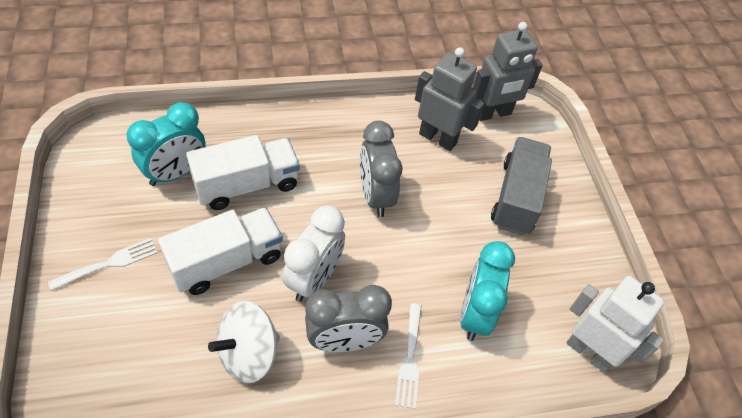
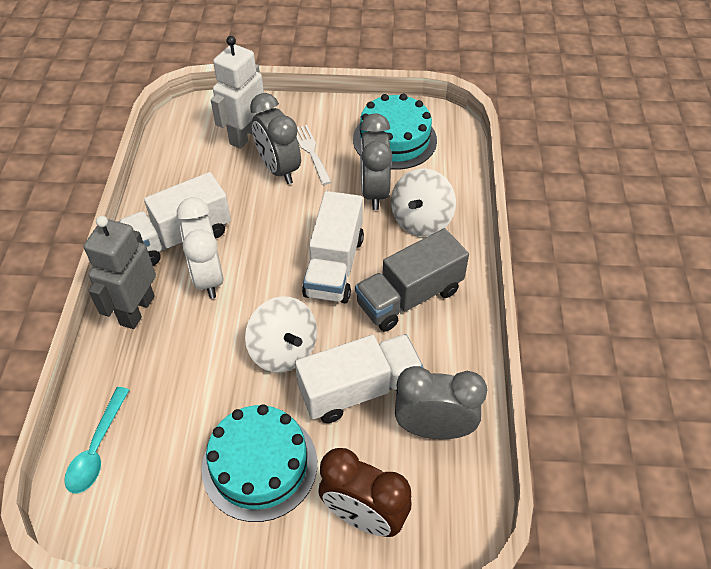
brown clock: 0 -> 1
grey clock: 2 -> 3
grey robot: 2 -> 1
turquoise cake: 0 -> 2
turquoise clock: 2 -> 0
turquoise spoon: 0 -> 1
white fork: 2 -> 1
white spinning top: 1 -> 2
white truck: 2 -> 3

